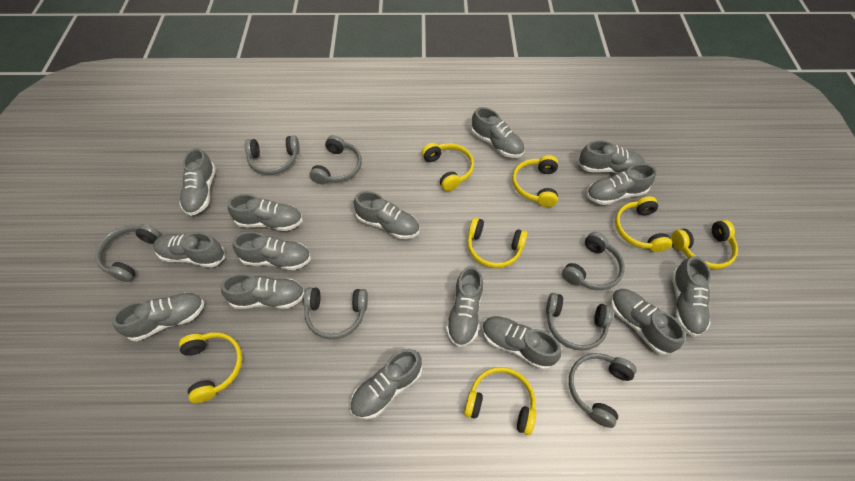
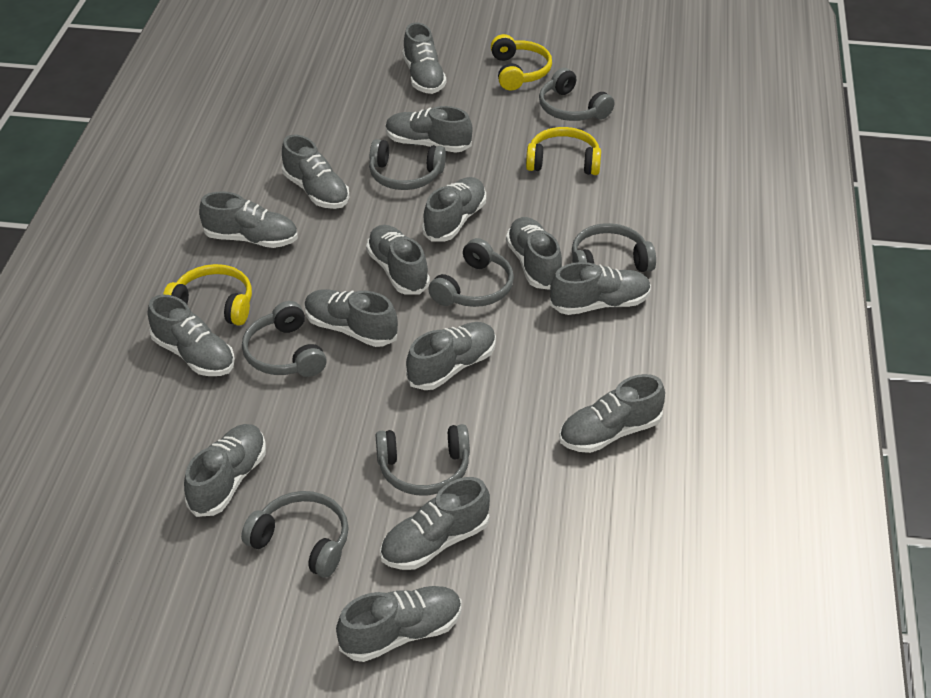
yellow headphones: 7 -> 3

